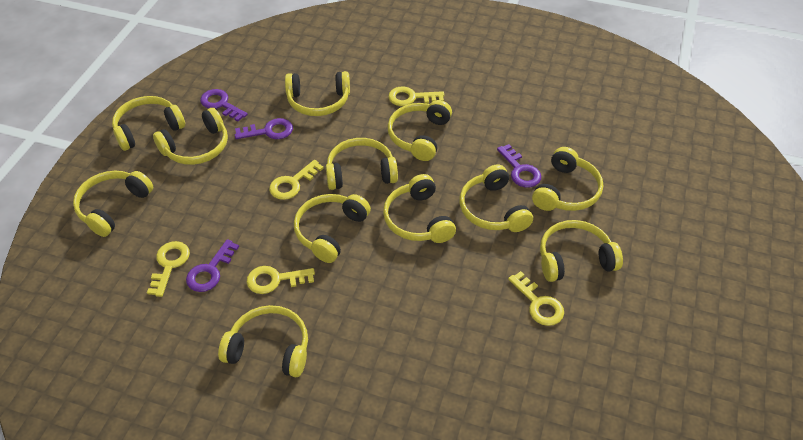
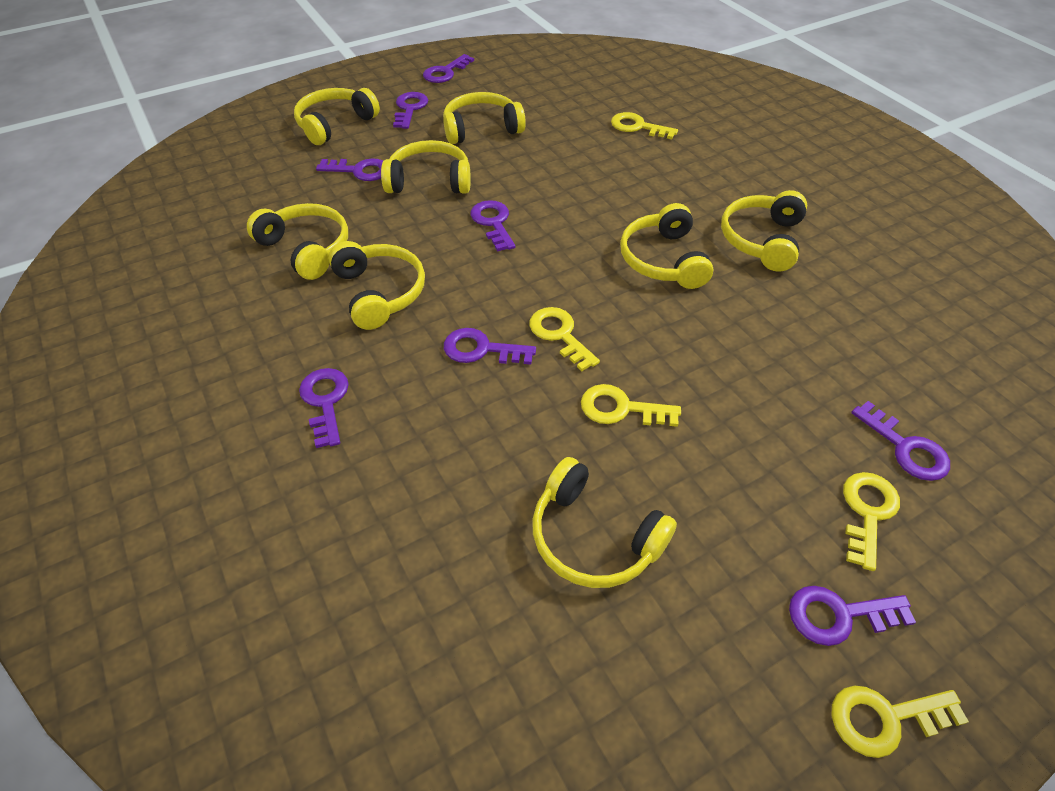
purple key: 4 -> 8
yellow headphones: 12 -> 8

